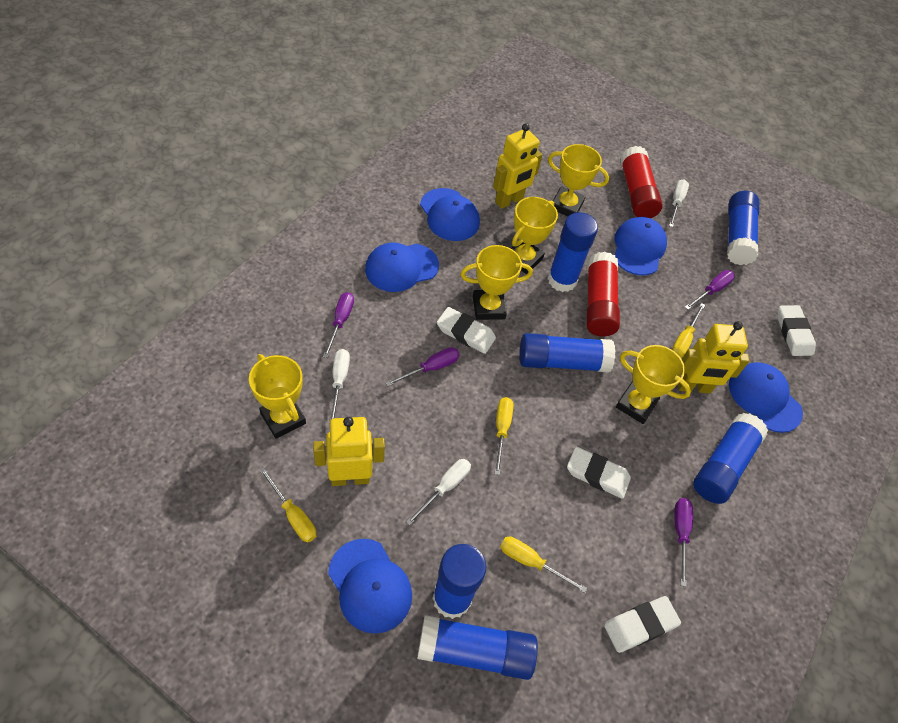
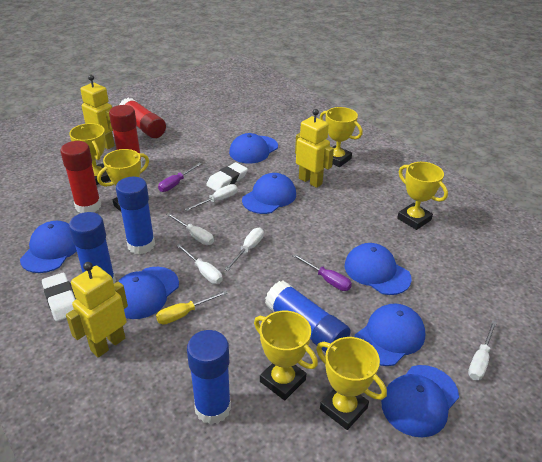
blue cap: 5 -> 7
blue glue stick: 6 -> 4
purple screwdriver: 4 -> 2
red glue stick: 2 -> 3
white eraser: 4 -> 2
white screwdriver: 3 -> 5
yellow screwdriver: 4 -> 1
yellow trophy: 5 -> 6

